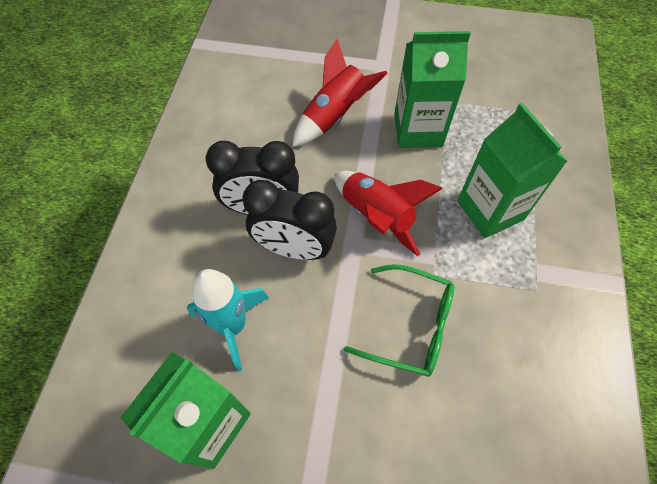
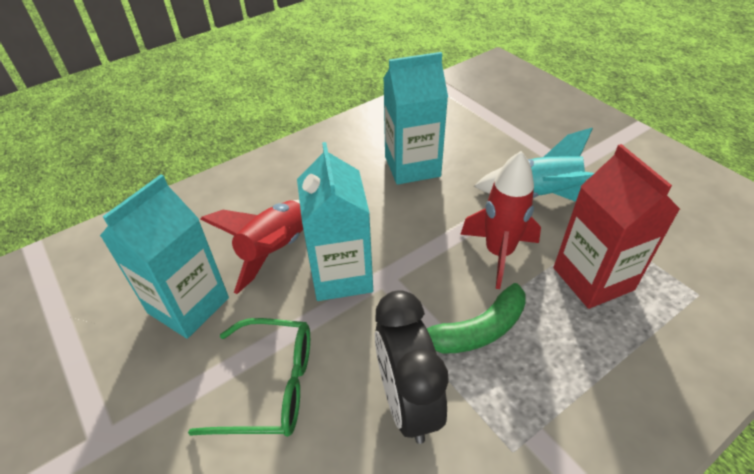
black clock: 2 -> 1
green banana: 0 -> 1
green carton: 3 -> 0
red carton: 0 -> 1
turquoise carton: 0 -> 3

